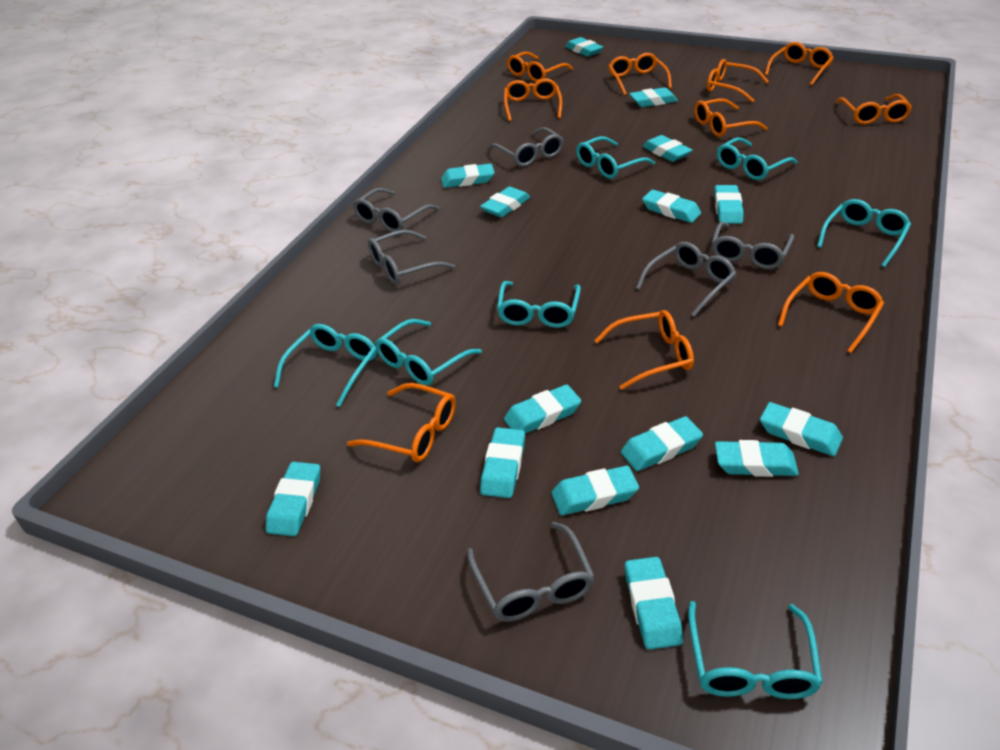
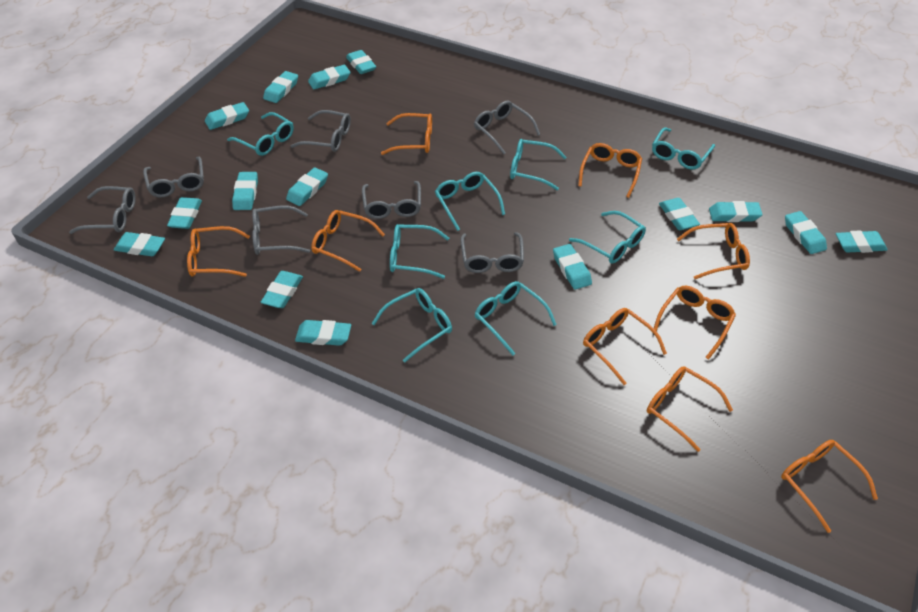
grey glasses: 6 -> 7
orange glasses: 10 -> 9
turquoise glasses: 7 -> 8

